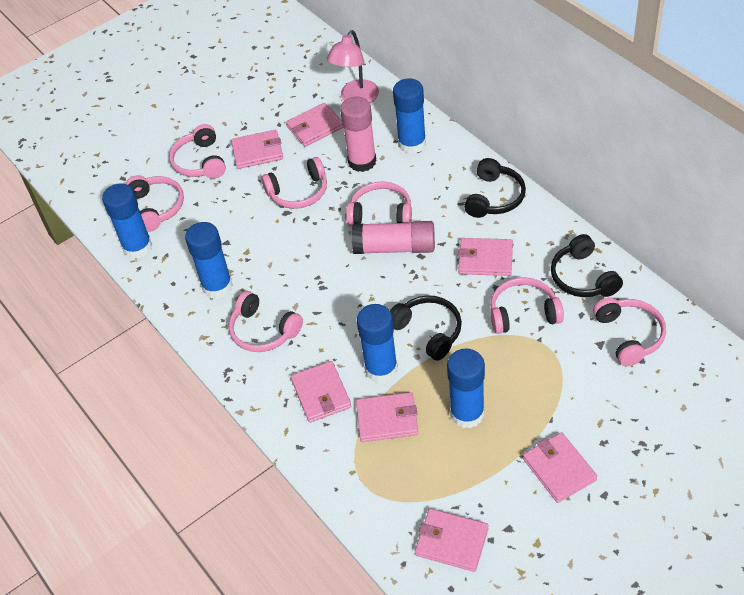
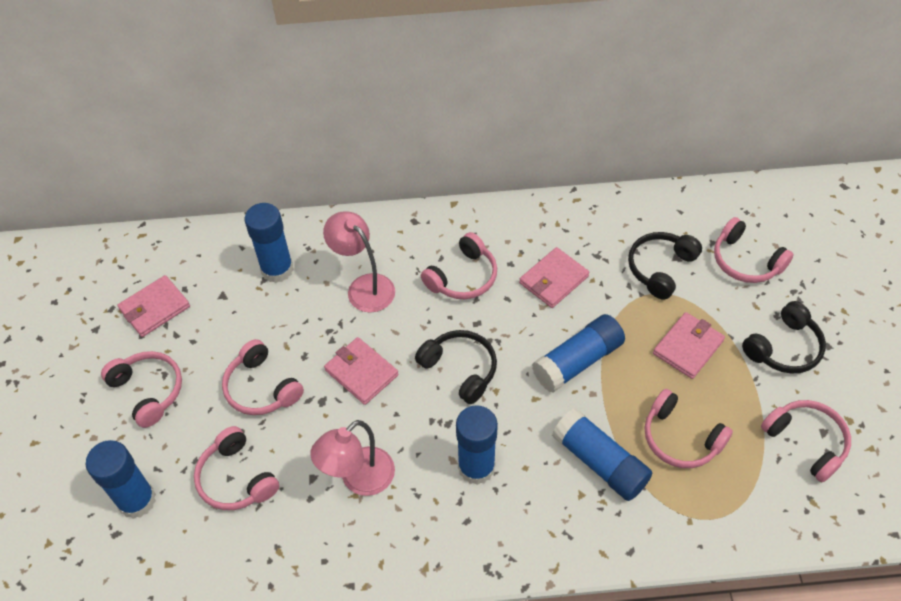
pink glue stick: 2 -> 0
pink lamp: 1 -> 2
pink wallet: 7 -> 4

